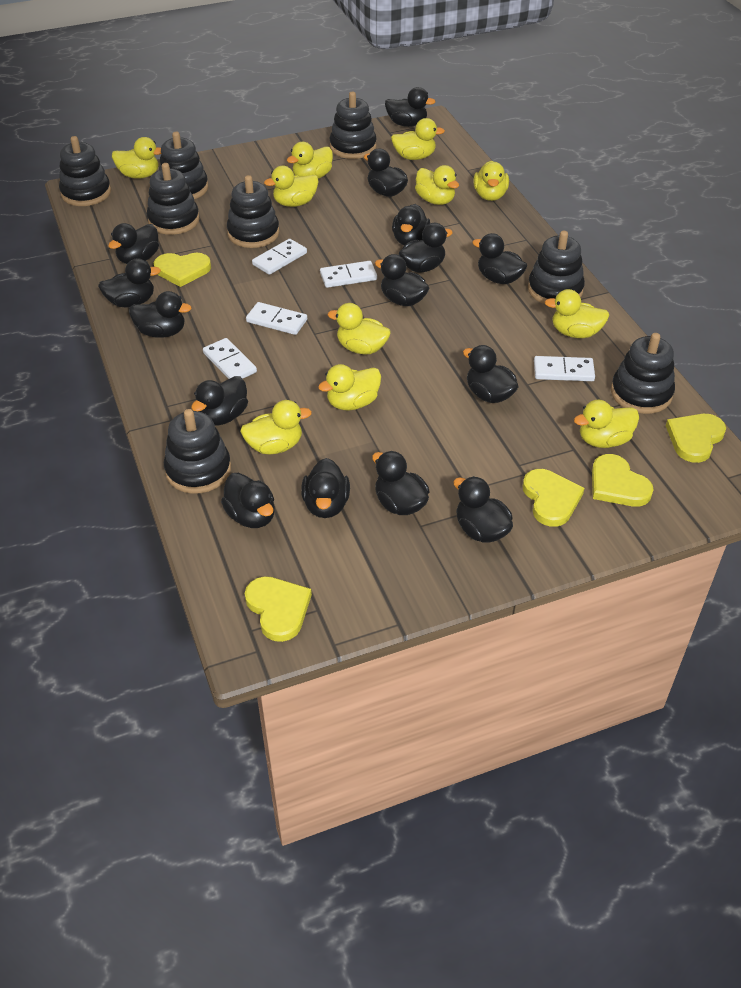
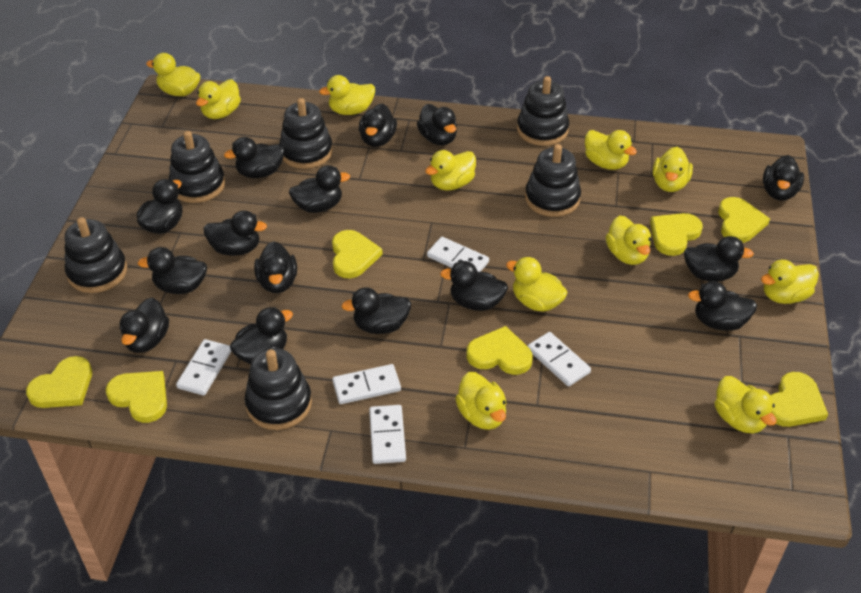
black stacking toy: 8 -> 6
yellow heart: 5 -> 7

